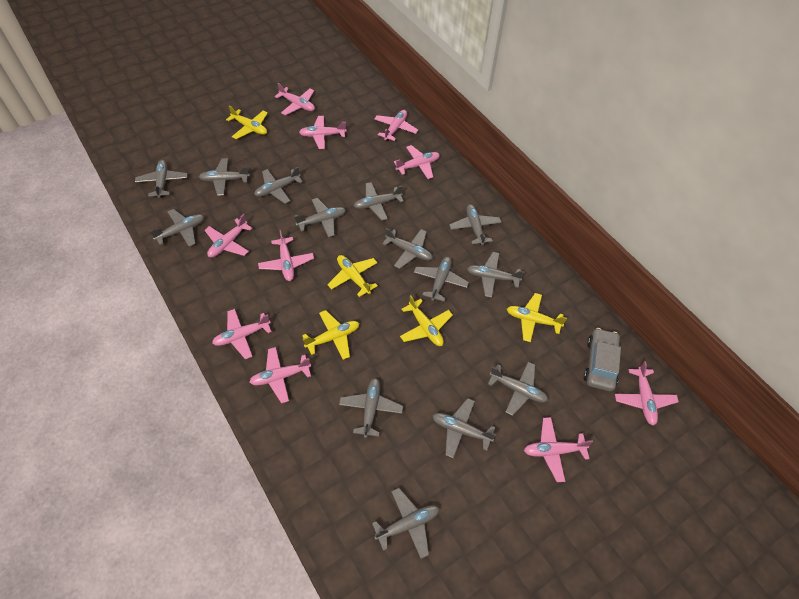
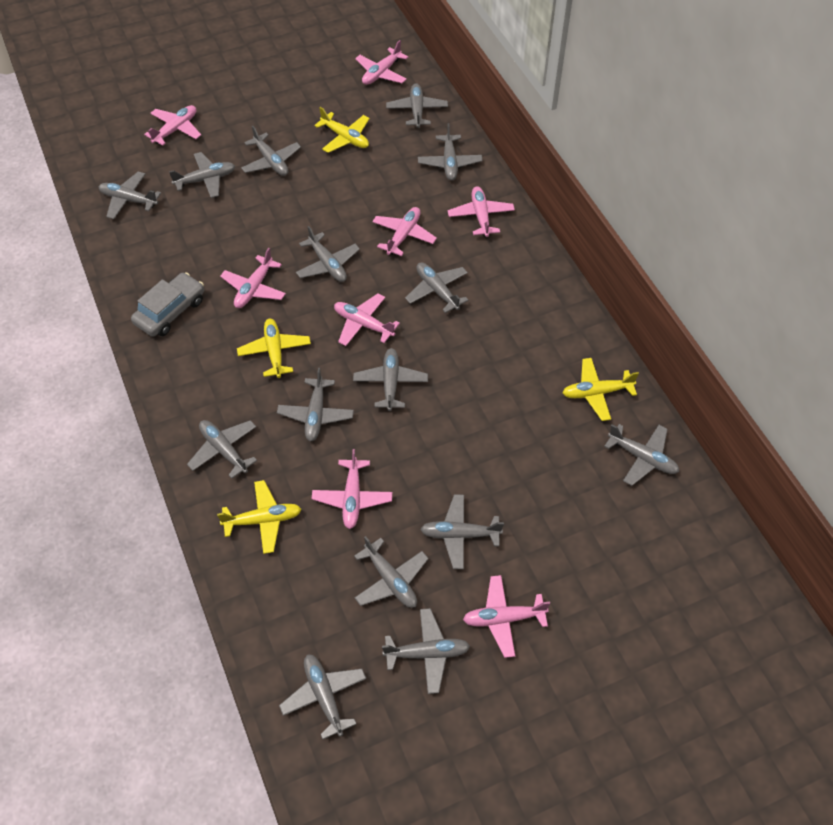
grey plane: 14 -> 15
pink plane: 10 -> 8
yellow plane: 5 -> 4

